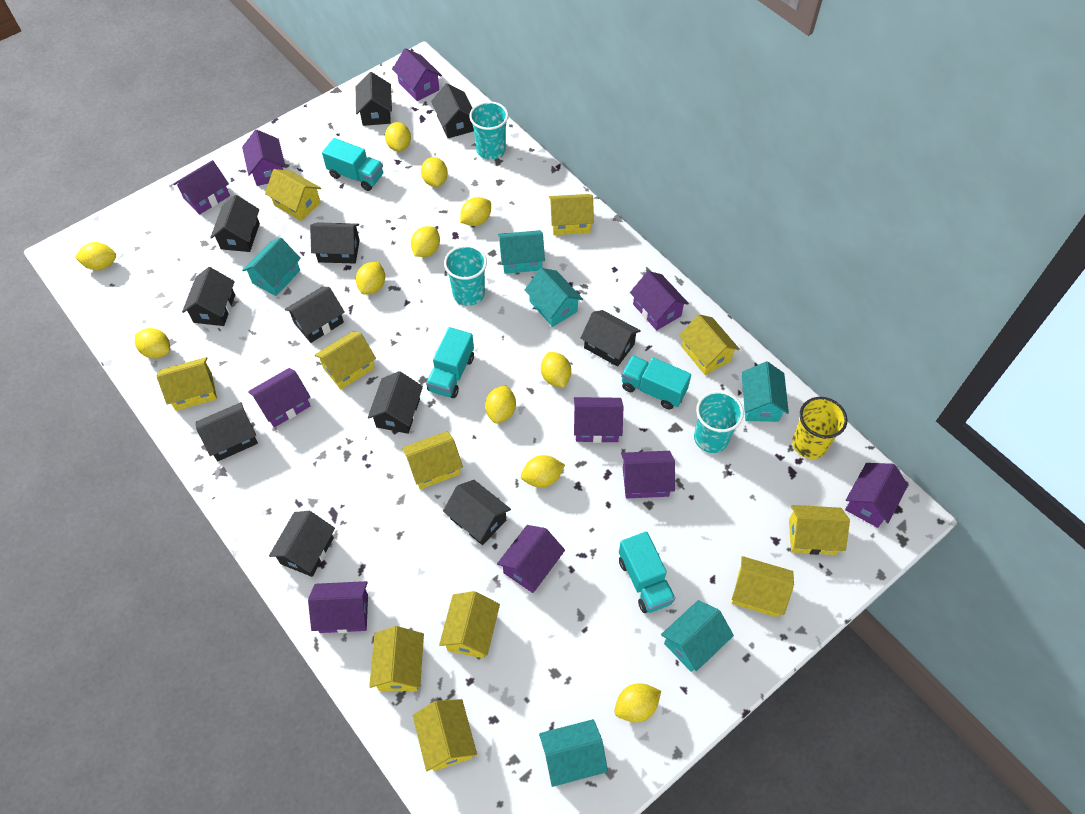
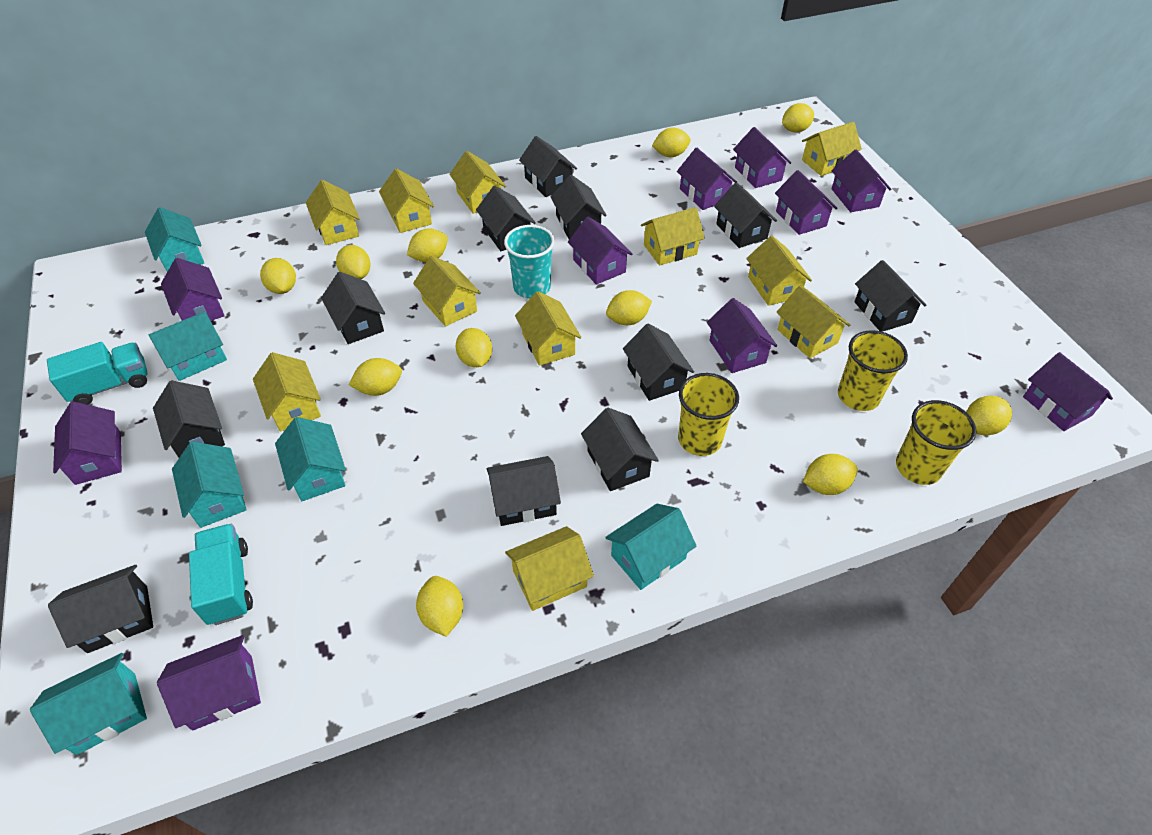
turquoise cup: 3 -> 1
turquoise truck: 4 -> 2
yellow cup: 1 -> 3

